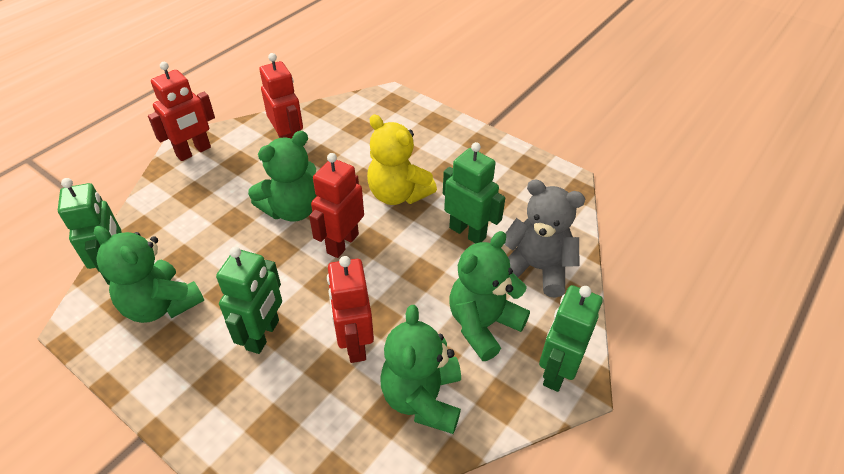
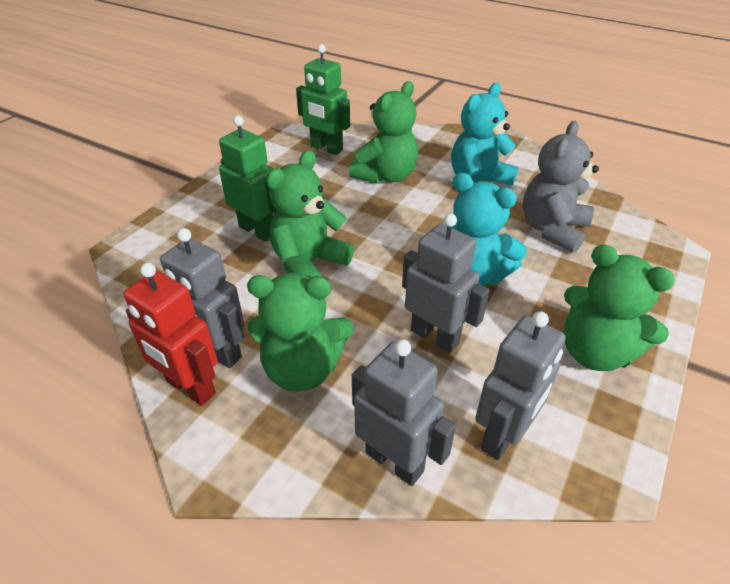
green robot: 4 -> 2
grey robot: 0 -> 4
red robot: 4 -> 1
turquoise teddy bear: 0 -> 2
yellow teddy bear: 1 -> 0

